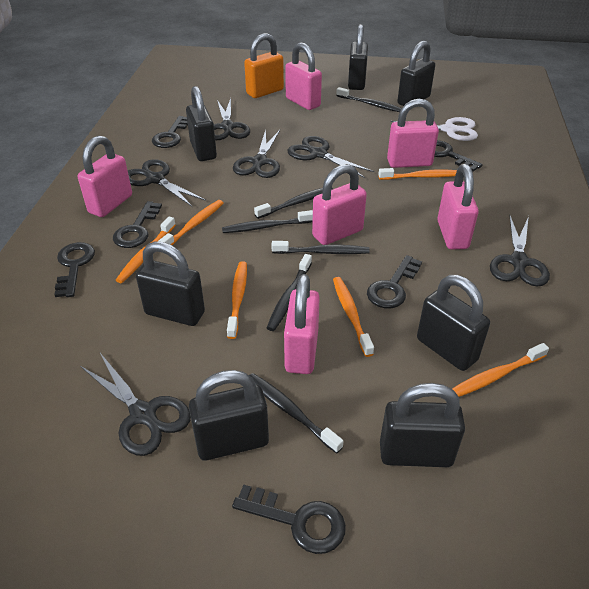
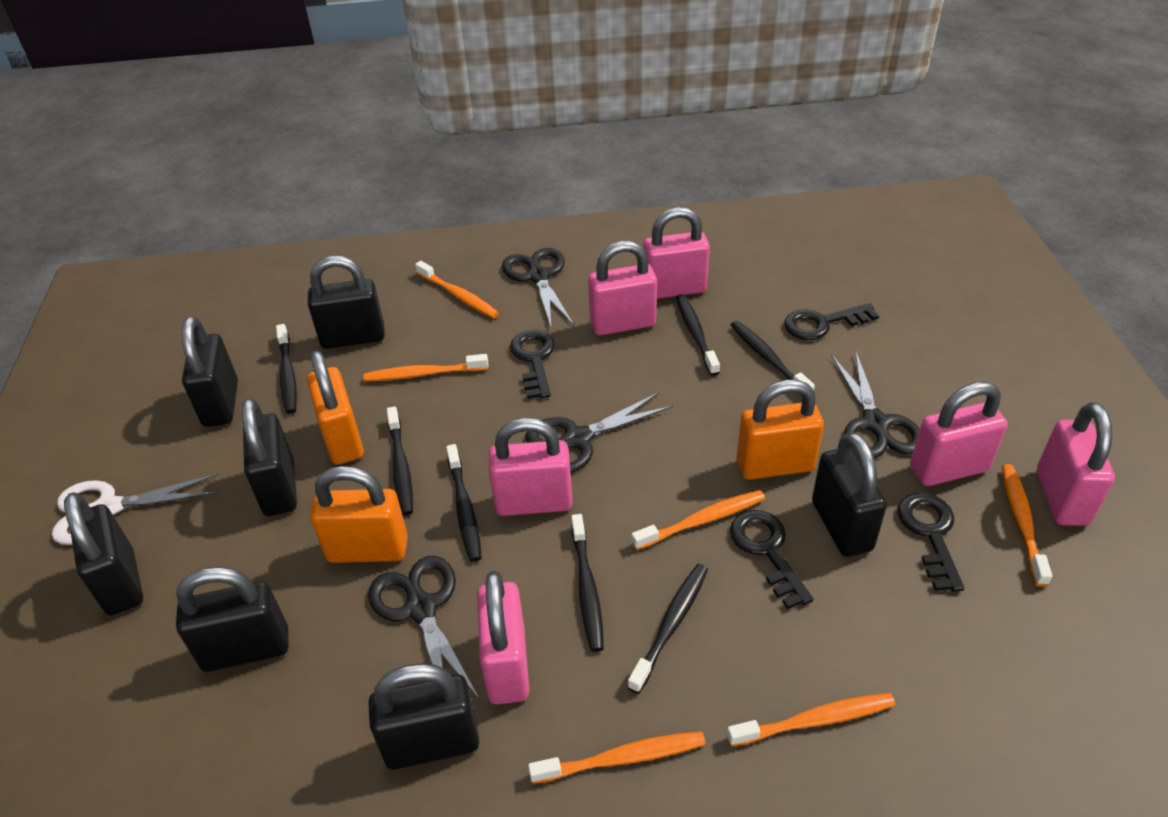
black key: 6 -> 4
black scissors: 6 -> 4
black toothbrush: 6 -> 7
orange padlock: 1 -> 3

